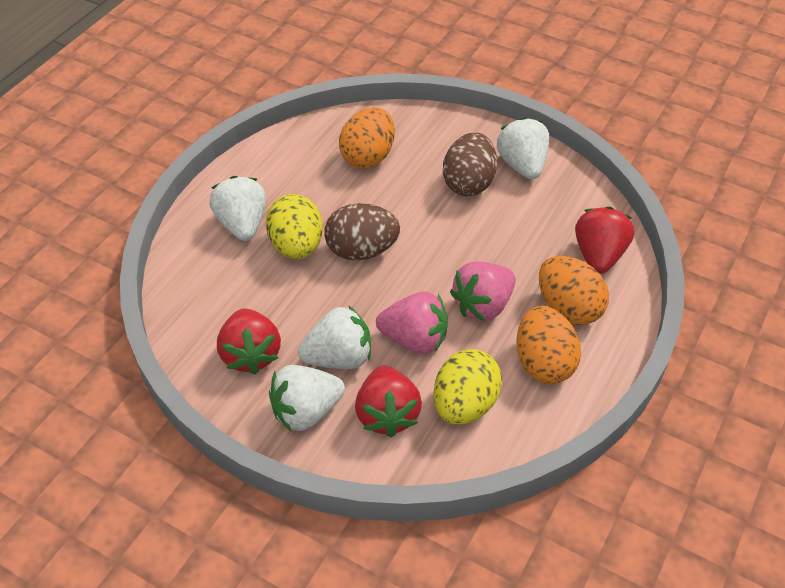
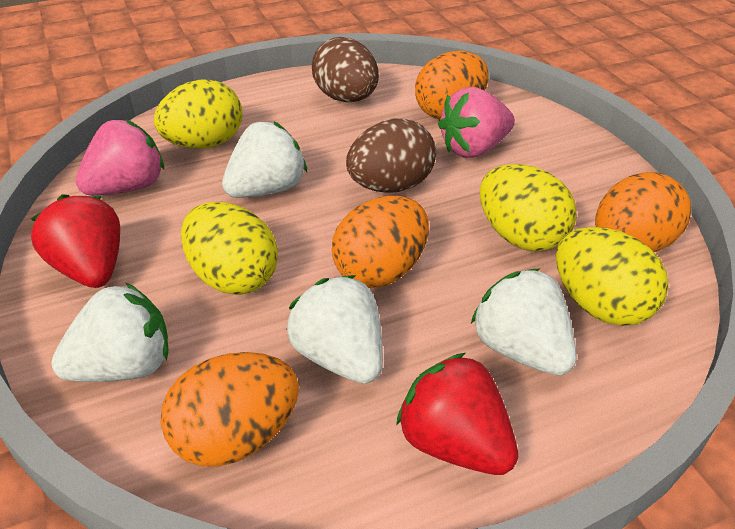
orange egg: 3 -> 4
red strawberry: 3 -> 2
yellow egg: 2 -> 4

